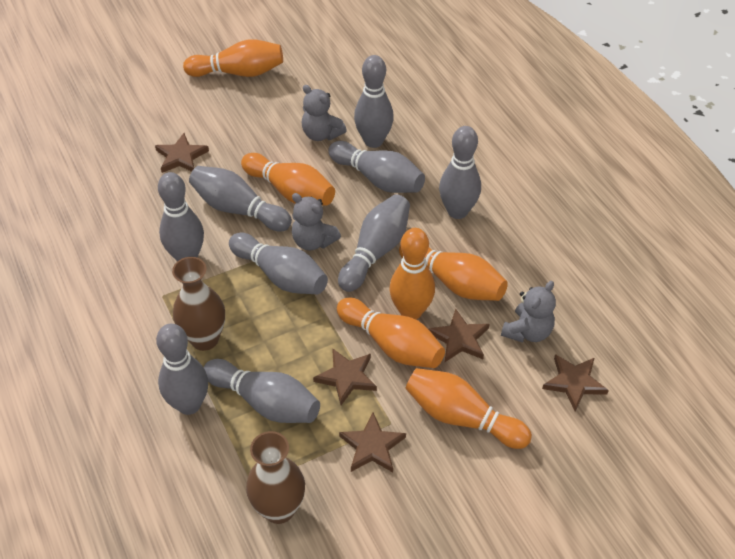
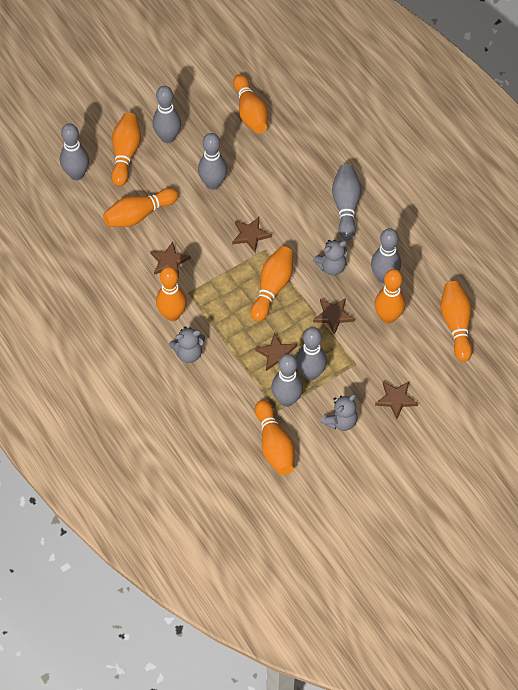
brown vase: 2 -> 0
grey bowling pin: 9 -> 7
orange bowling pin: 6 -> 8

